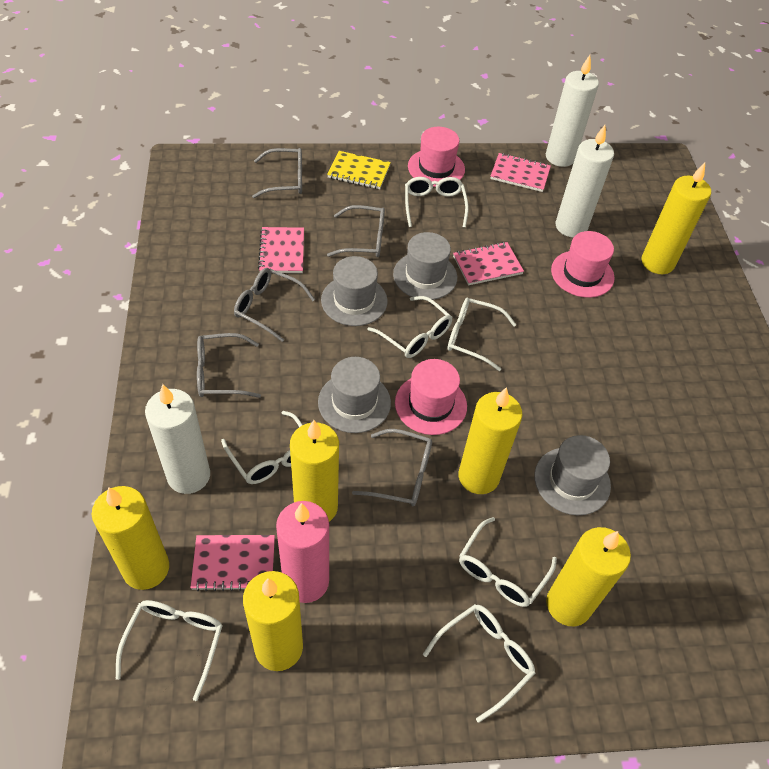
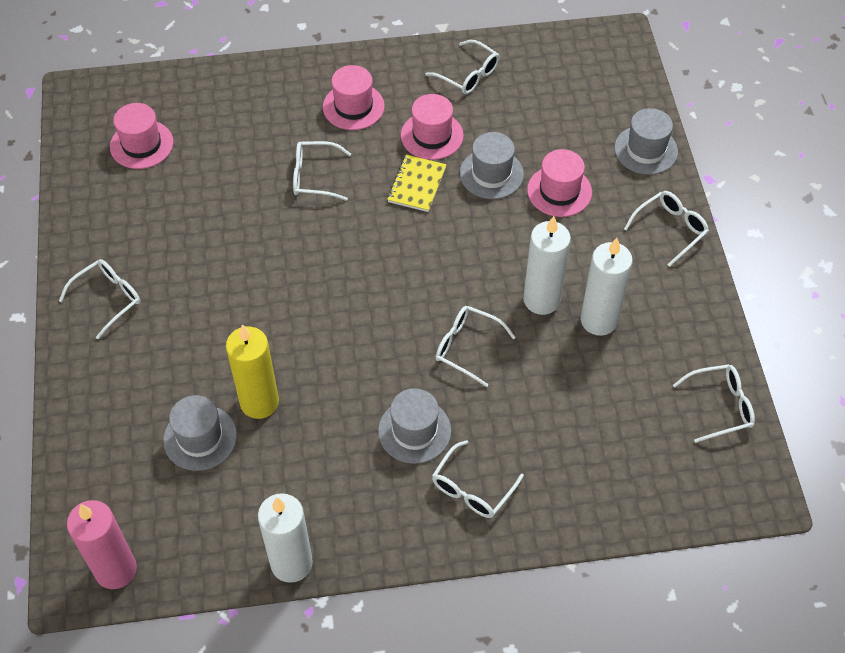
grey glasses: 5 -> 0
pink hat: 3 -> 4
pink notebook: 4 -> 0
yellow candle: 6 -> 1

